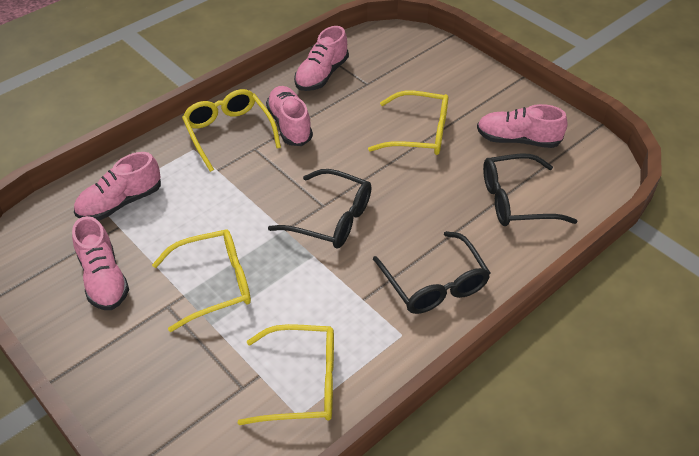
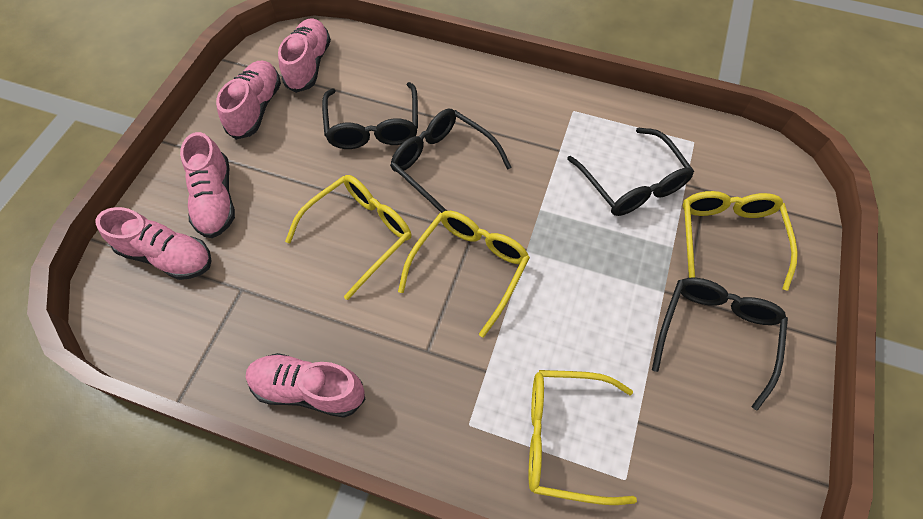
black glasses: 3 -> 4

